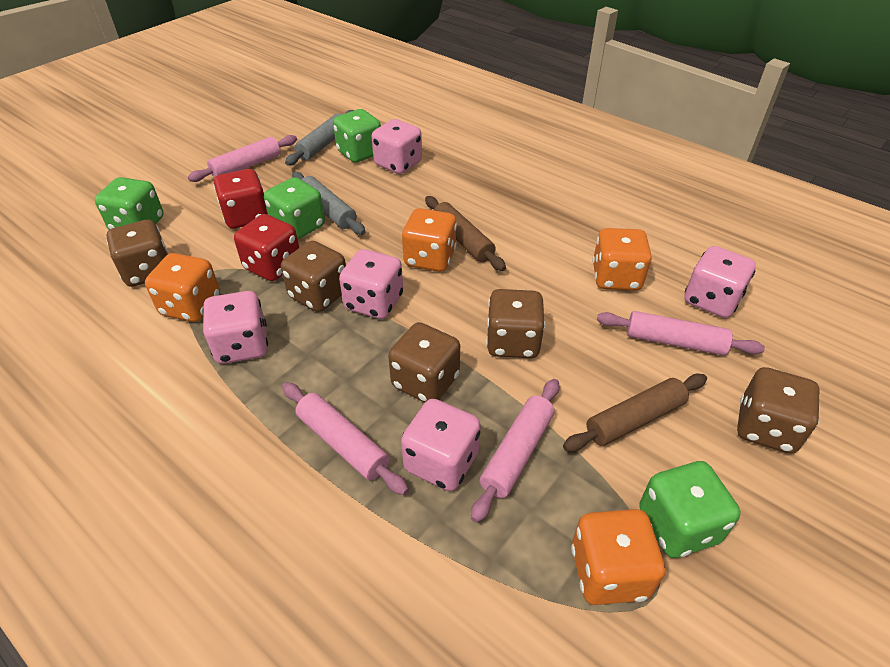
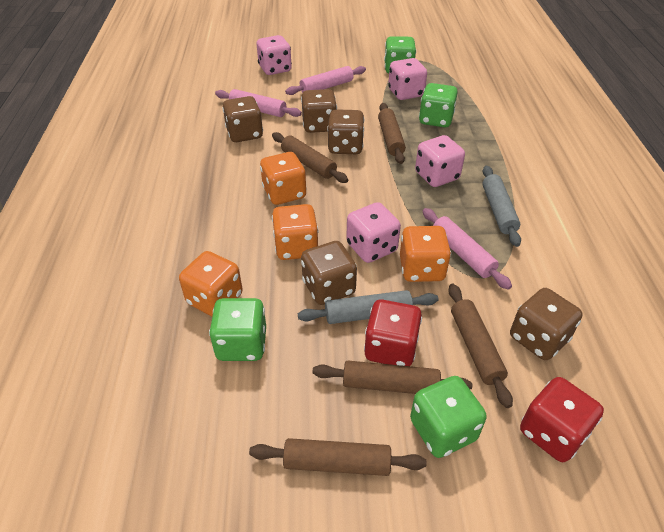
brown rolling pin: 2 -> 5
pink dice: 5 -> 4
pink rolling pin: 4 -> 3

